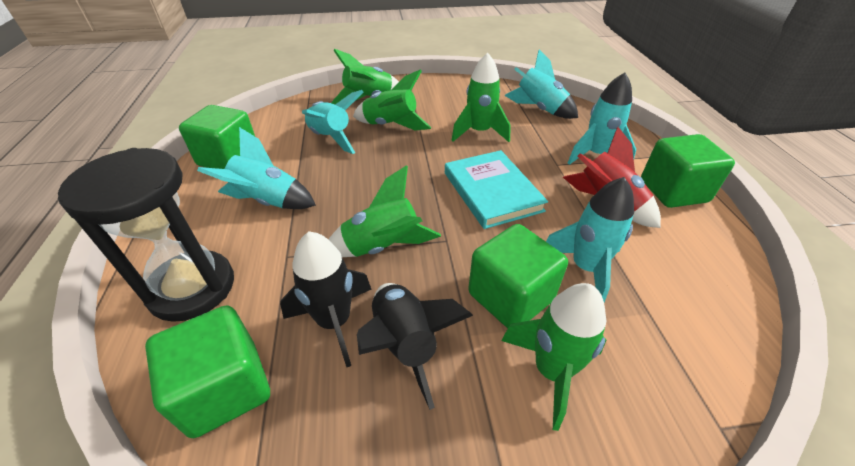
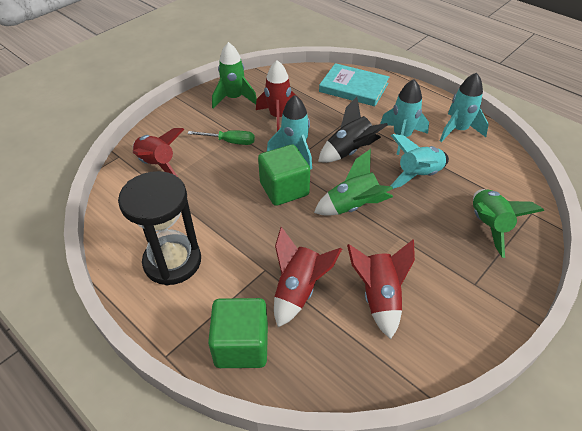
black rocket: 2 -> 1
green cube: 4 -> 2
green rocket: 5 -> 3
green screwdriver: 0 -> 1
red rocket: 1 -> 4
turquoise rocket: 5 -> 4

